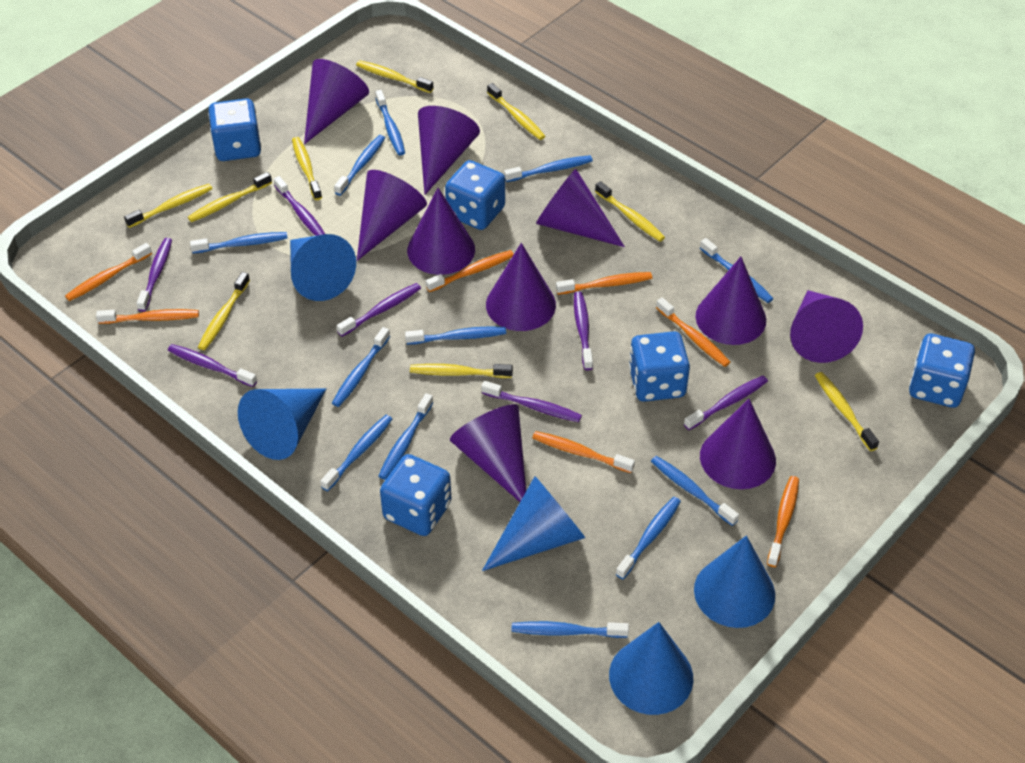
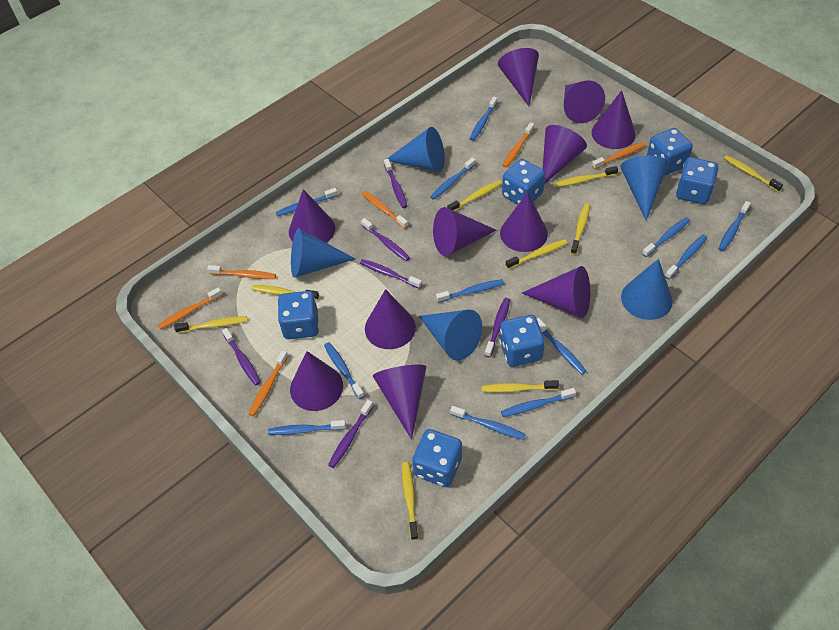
blue dice: 5 -> 6
orange toothbrush: 7 -> 6
purple cone: 10 -> 11
purple toothbrush: 7 -> 6

